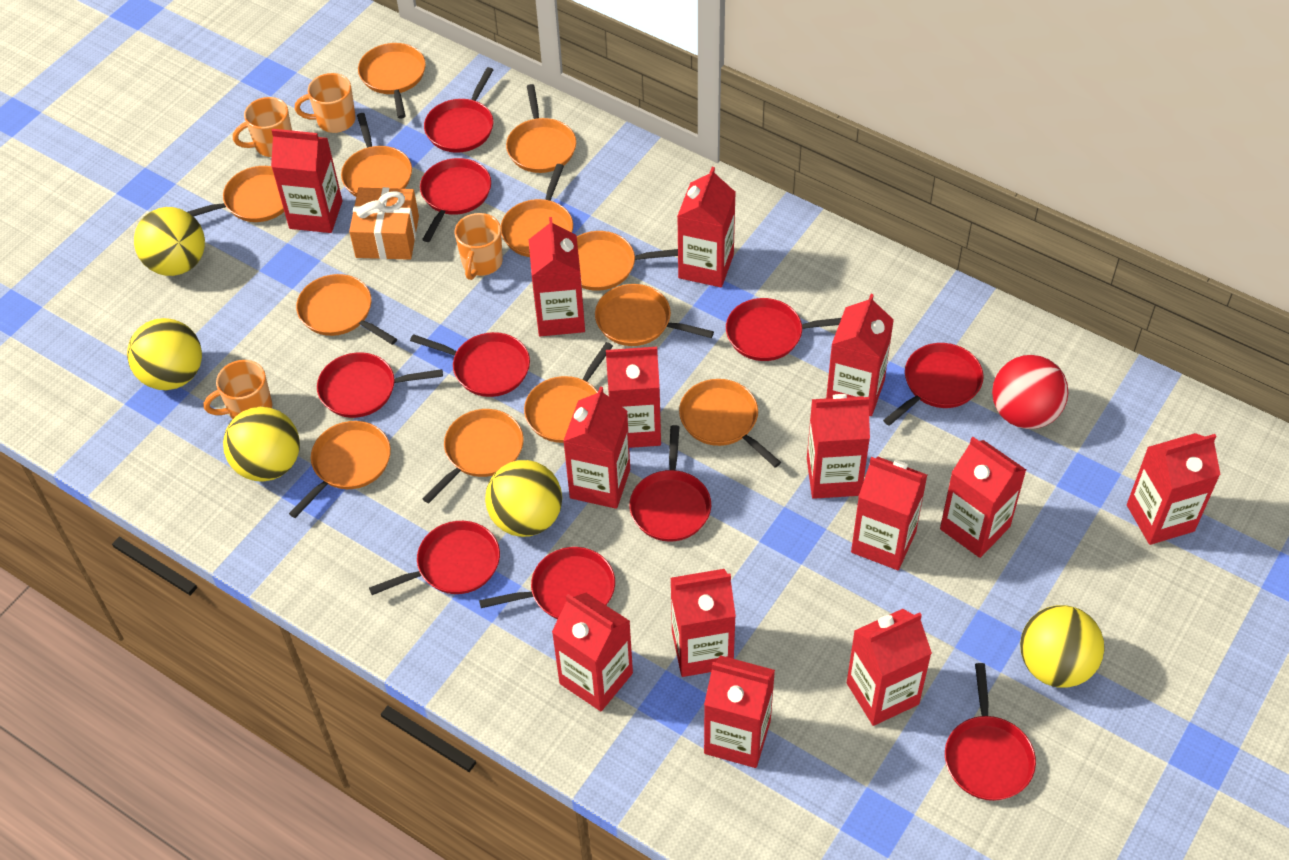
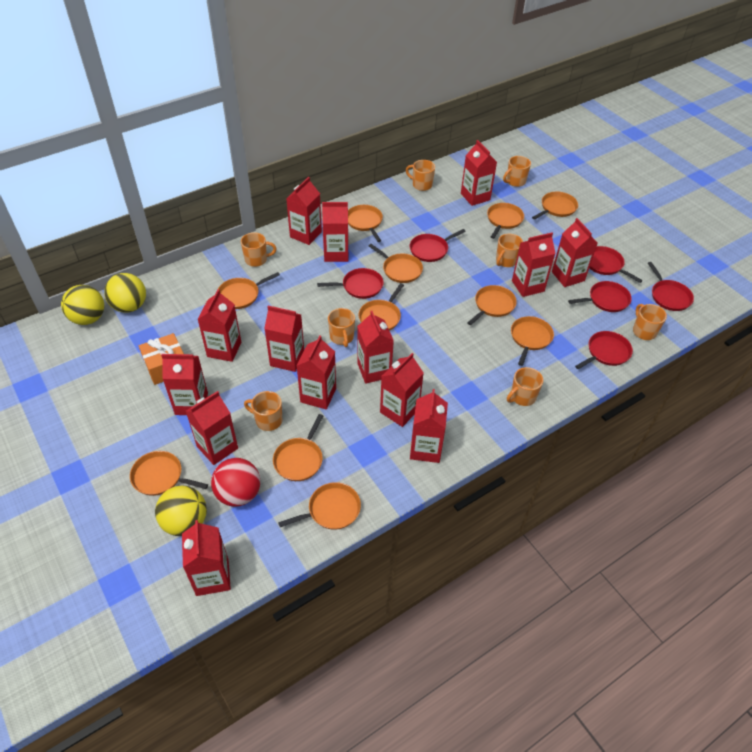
orange mug: 4 -> 8
orange pan: 12 -> 11
red pan: 10 -> 6
yellow ball: 5 -> 3

